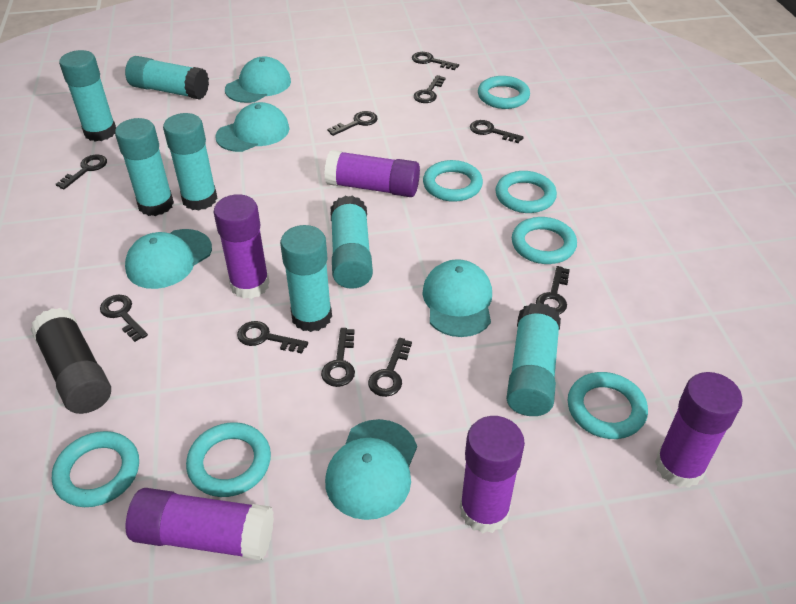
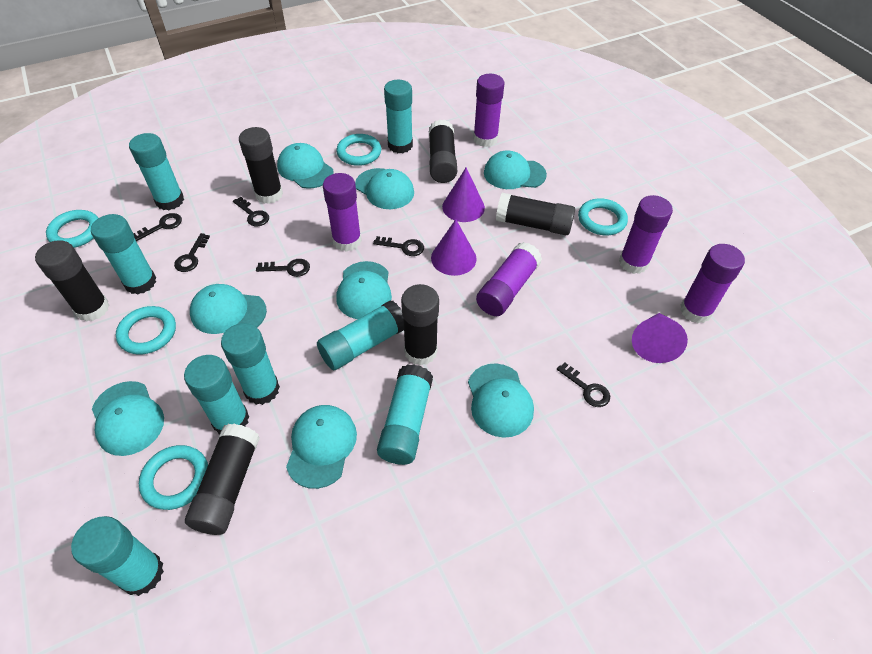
black glue stick: 1 -> 6
black key: 10 -> 6
purple cone: 0 -> 3
turquoise cap: 5 -> 8
turquoise glue stick: 7 -> 8
turquoise ring: 7 -> 5

